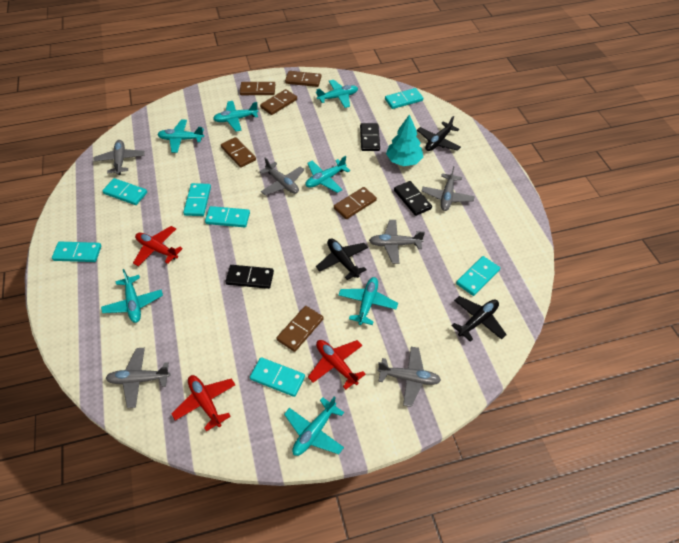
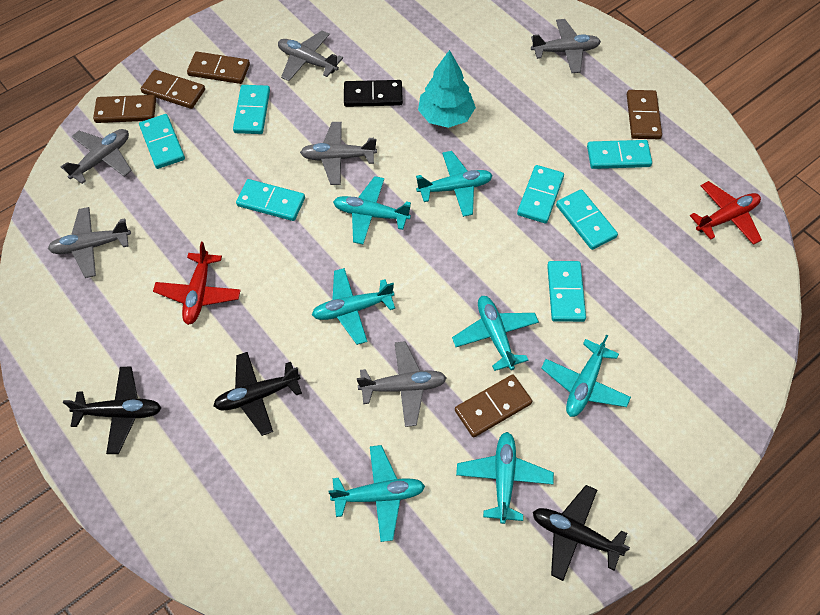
black domino: 3 -> 1
brown domino: 6 -> 5
red plane: 3 -> 2

